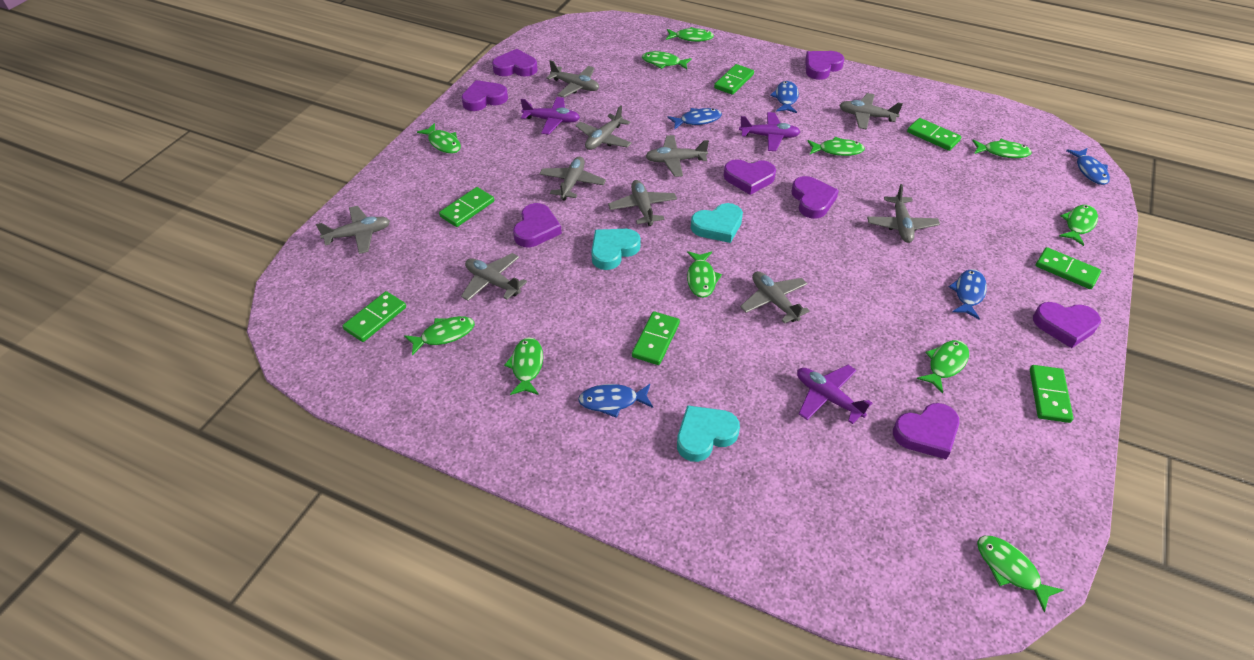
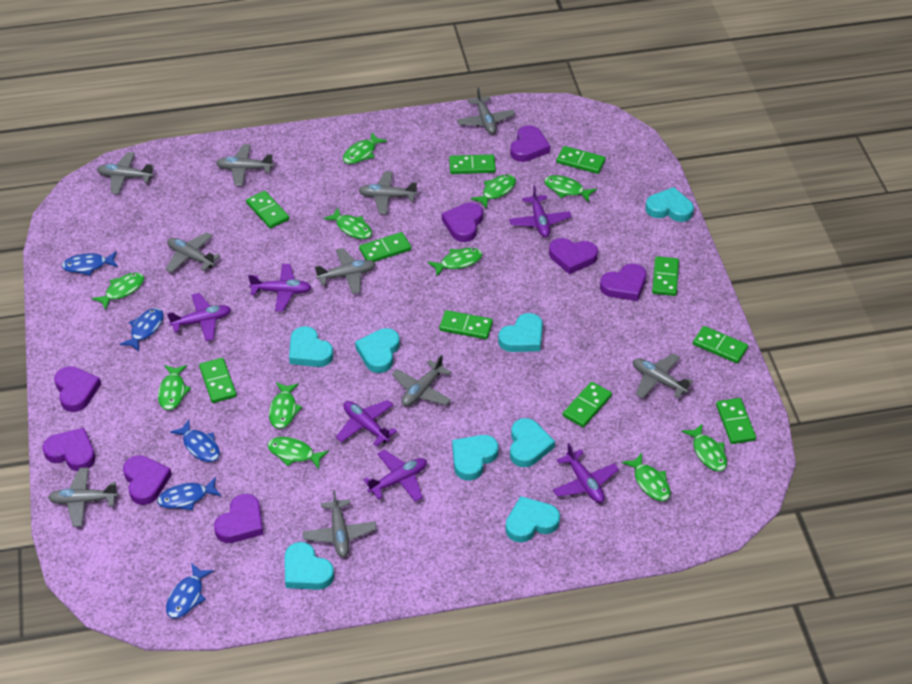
green domino: 7 -> 10
purple plane: 3 -> 6
turquoise heart: 3 -> 8

